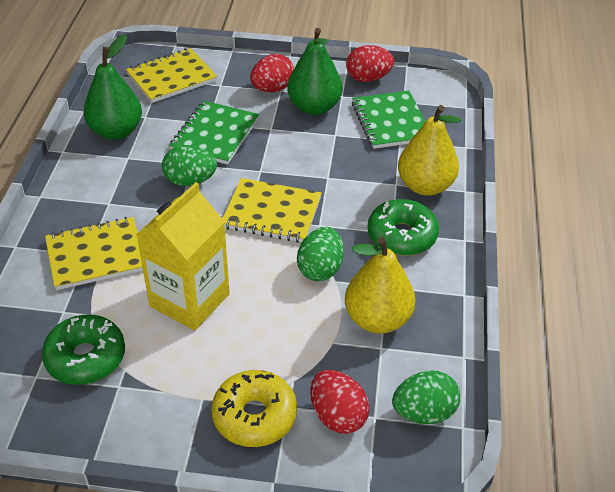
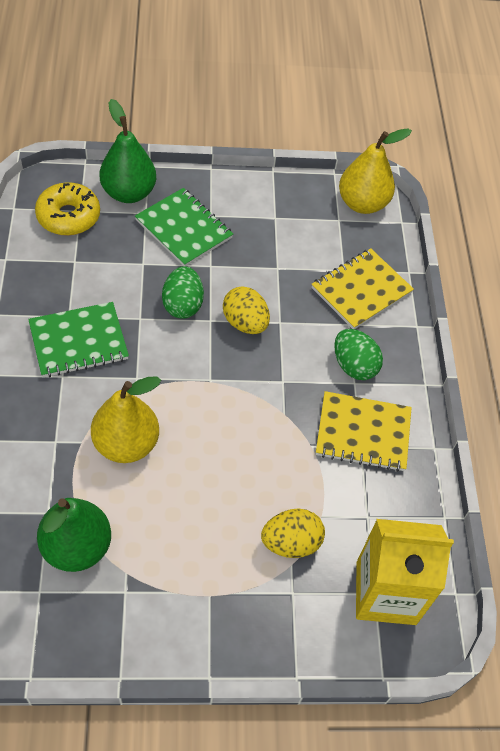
green donut: 2 -> 0
green egg: 3 -> 2
red egg: 3 -> 0
yellow egg: 0 -> 2
yellow notebook: 3 -> 2

